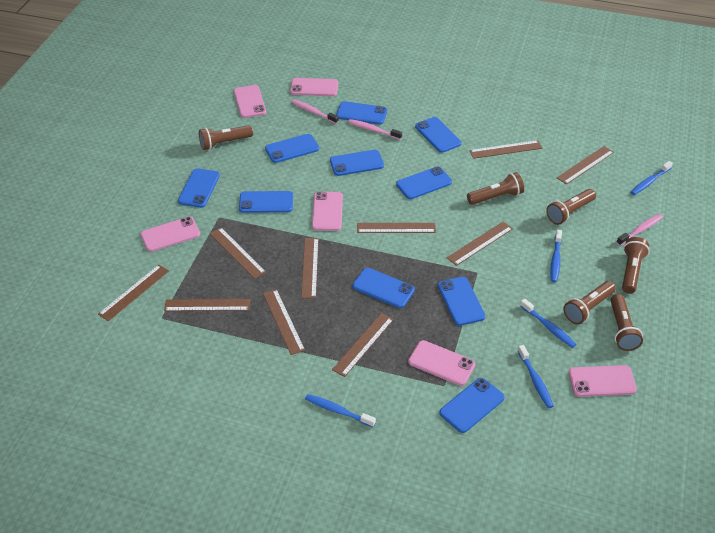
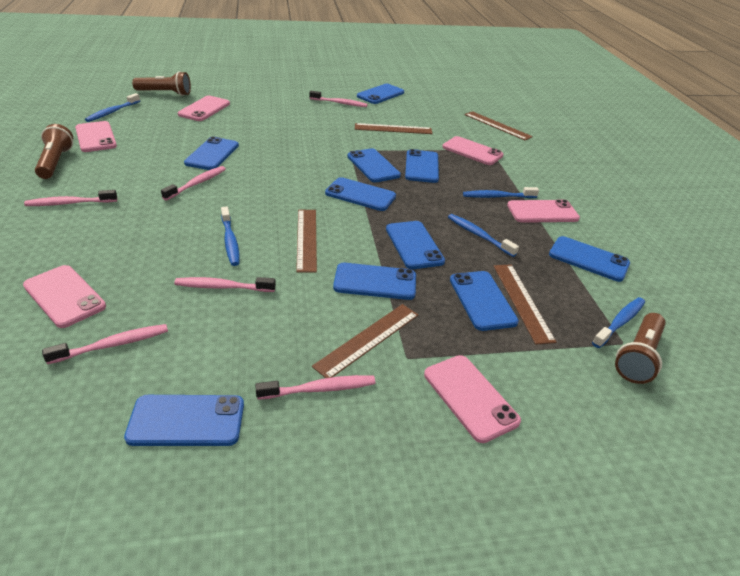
brown flashlight: 6 -> 3
brown ruler: 10 -> 5
pink toothbrush: 3 -> 6

